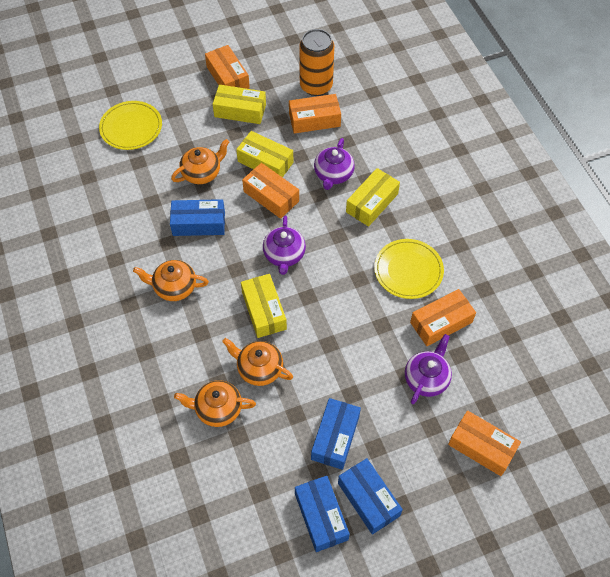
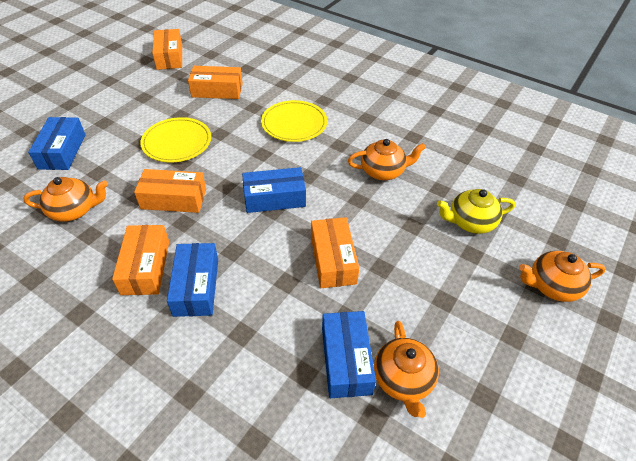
orange can: 1 -> 0
purple teapot: 3 -> 0
yellow box: 4 -> 0
yellow teapot: 0 -> 1

